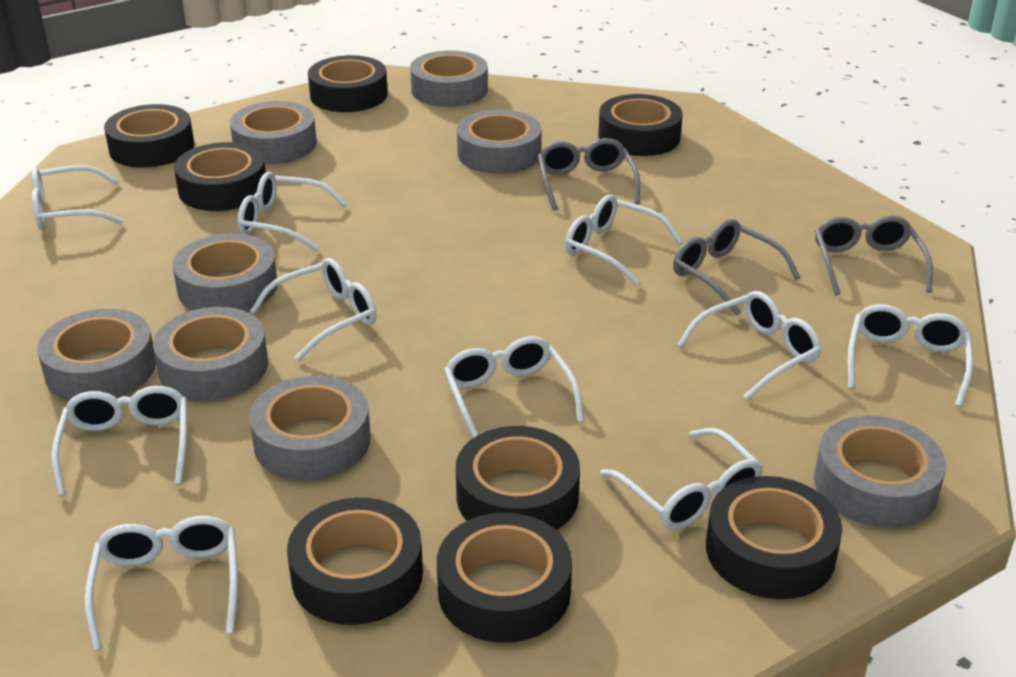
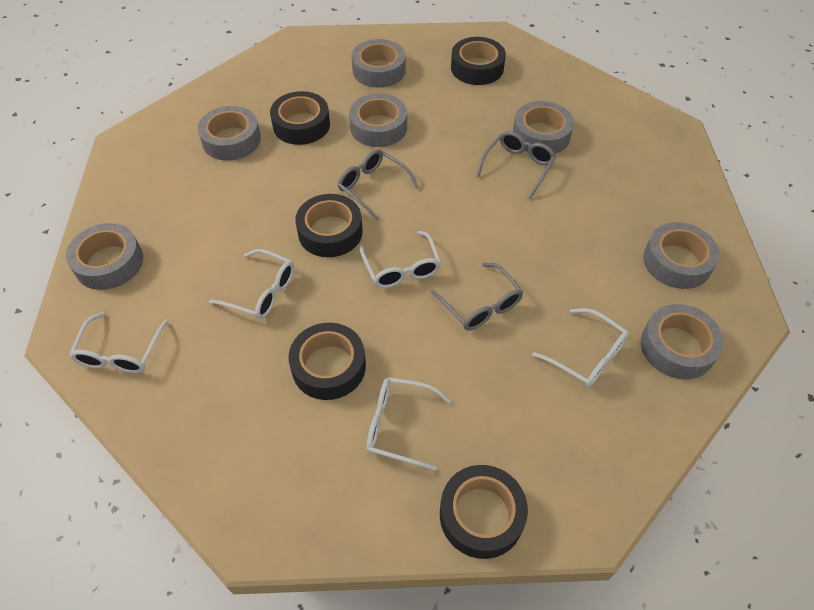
black tape: 8 -> 5
grey tape: 8 -> 7
white glasses: 10 -> 5

